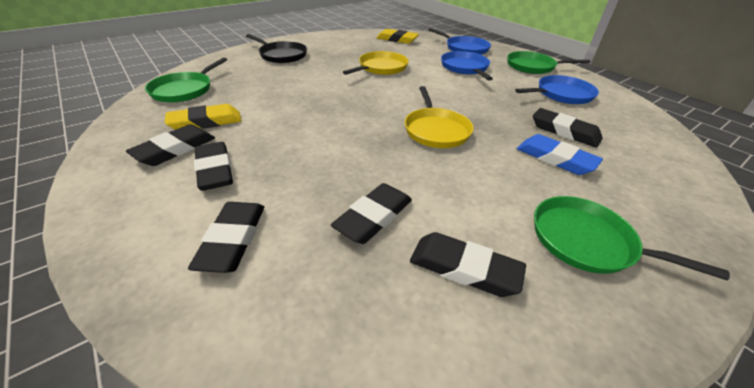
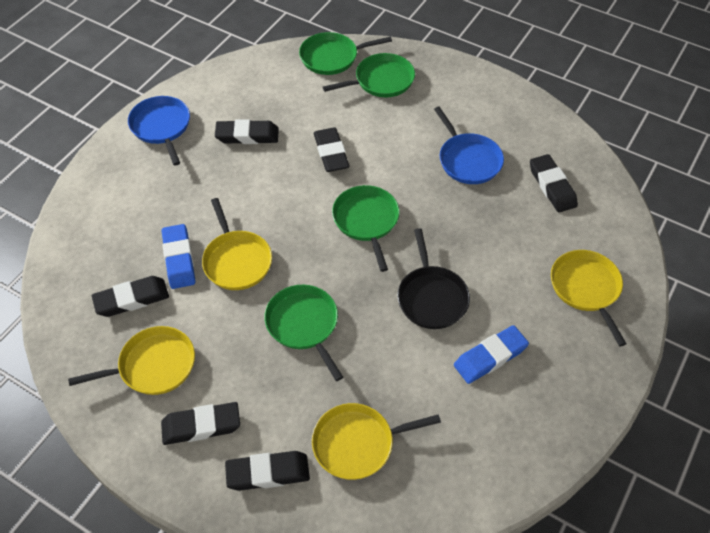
blue eraser: 1 -> 2
blue pan: 3 -> 2
green pan: 3 -> 4
yellow eraser: 2 -> 0
yellow pan: 2 -> 4

